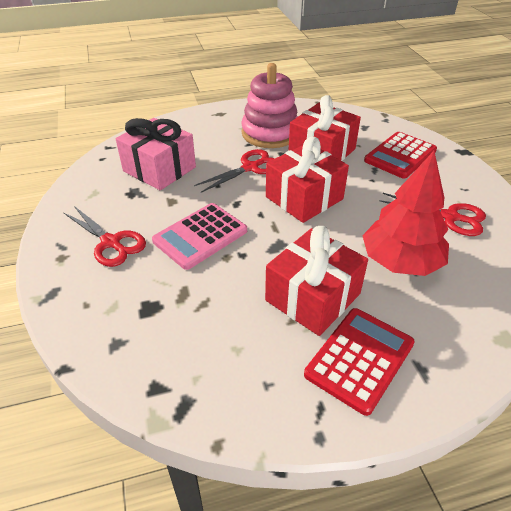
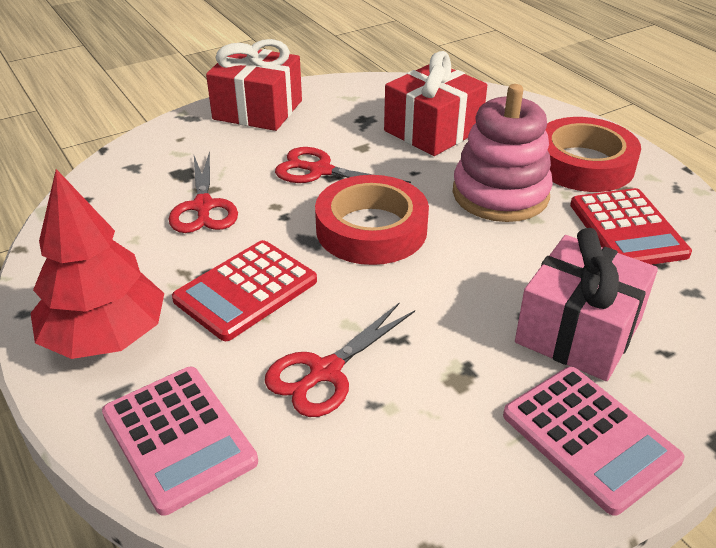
pink calculator: 1 -> 2
red gift: 3 -> 2
red tape: 0 -> 2

